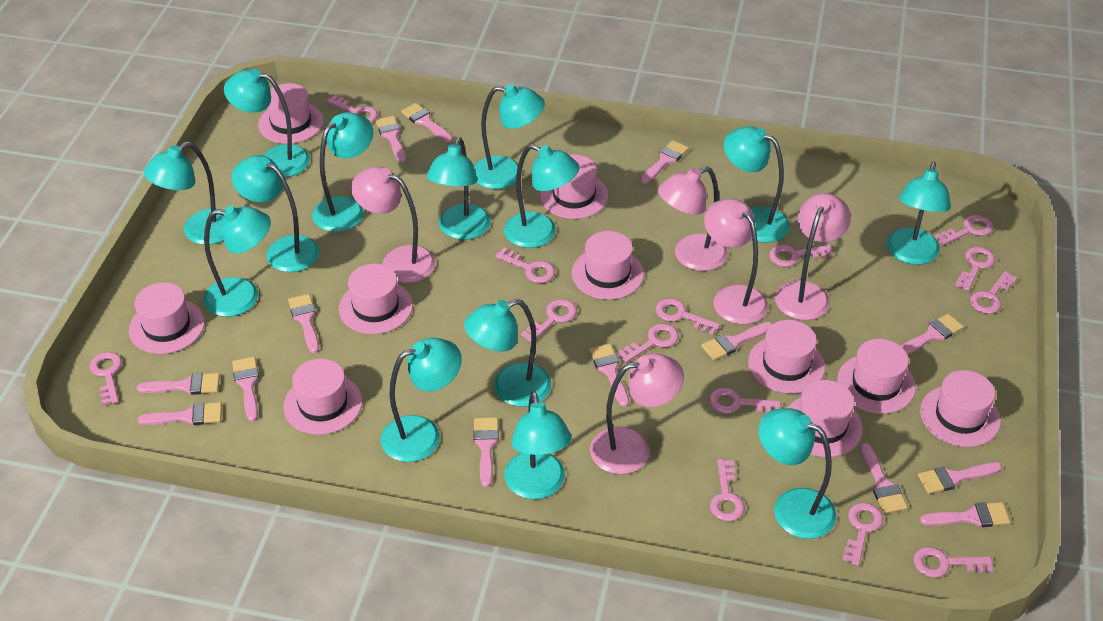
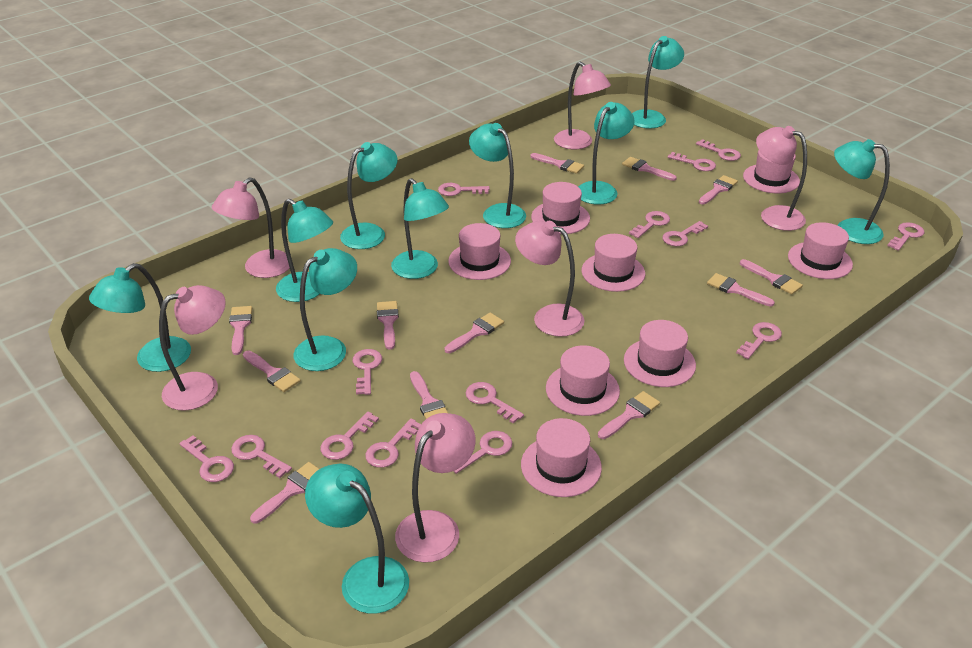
pink brush: 14 -> 12
pink hat: 10 -> 8
pink lamp: 5 -> 6
turquoise lamp: 14 -> 10

